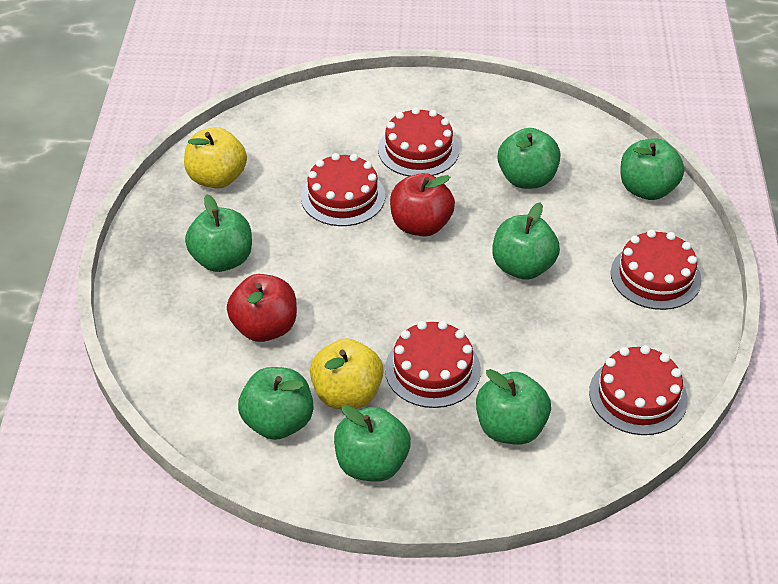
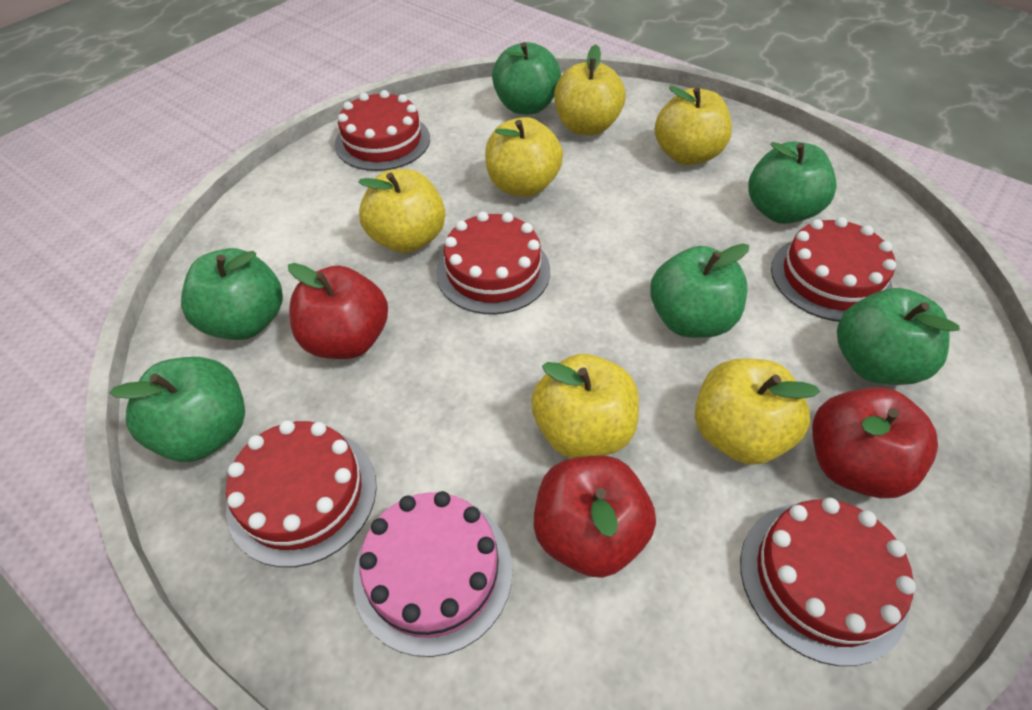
green apple: 7 -> 6
pink cake: 0 -> 1
red apple: 2 -> 3
yellow apple: 2 -> 6

